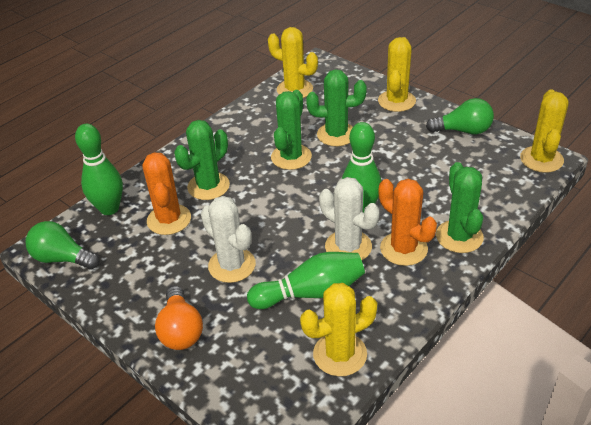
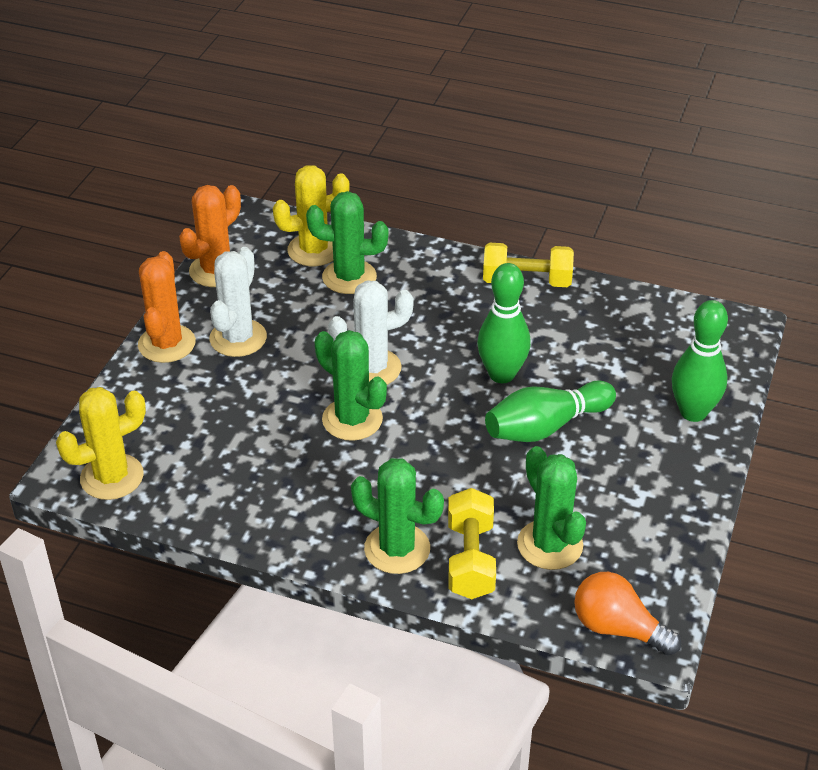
green light bulb: 2 -> 0
yellow cactus: 4 -> 2
yellow dumbbell: 0 -> 2

